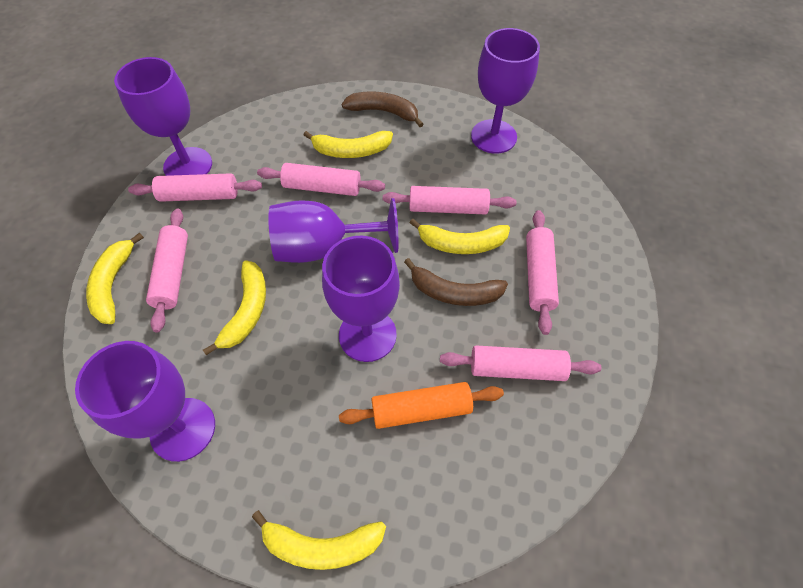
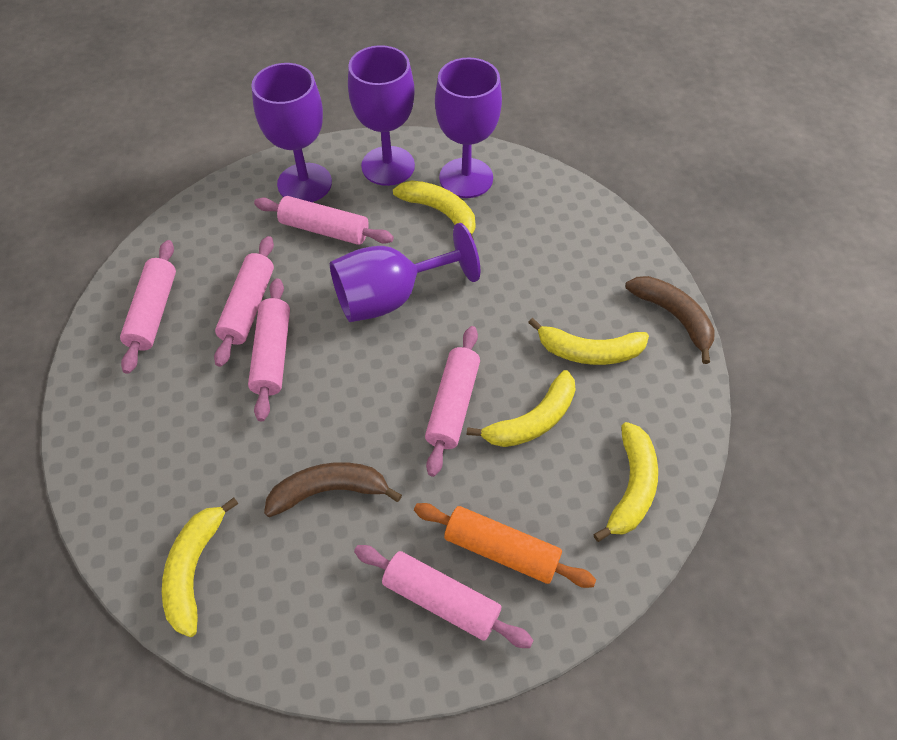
purple goblet: 5 -> 4

